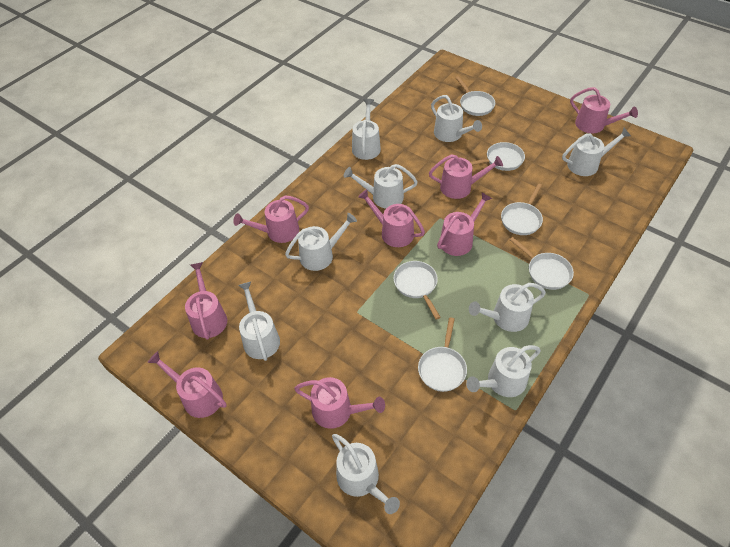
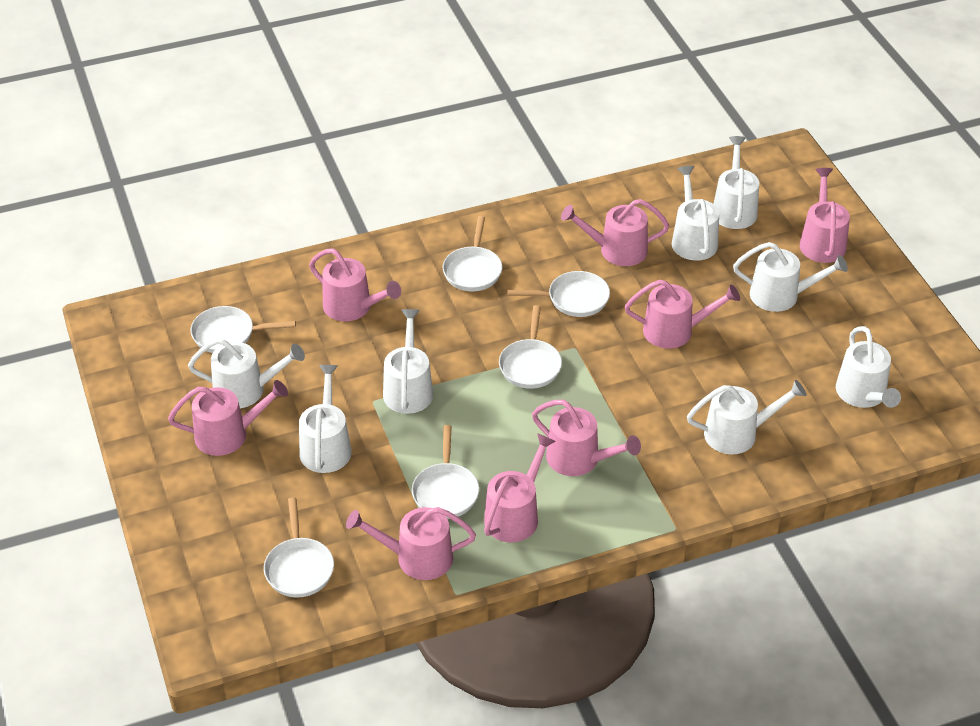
white watering can: 9 -> 8

